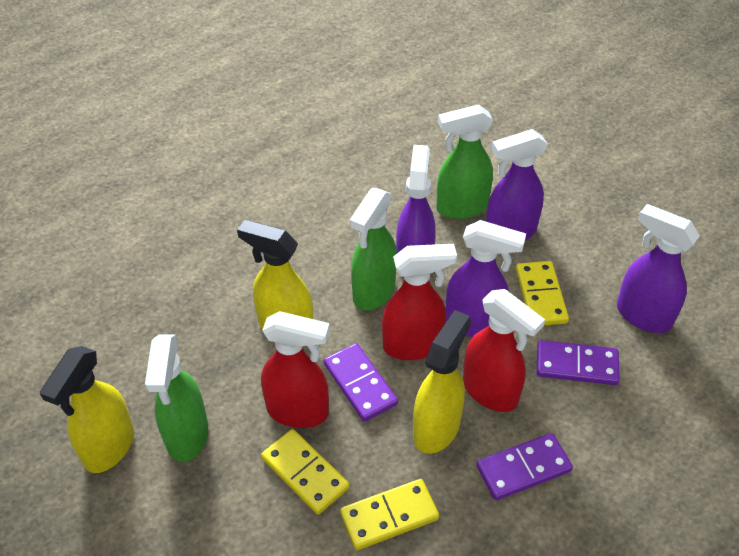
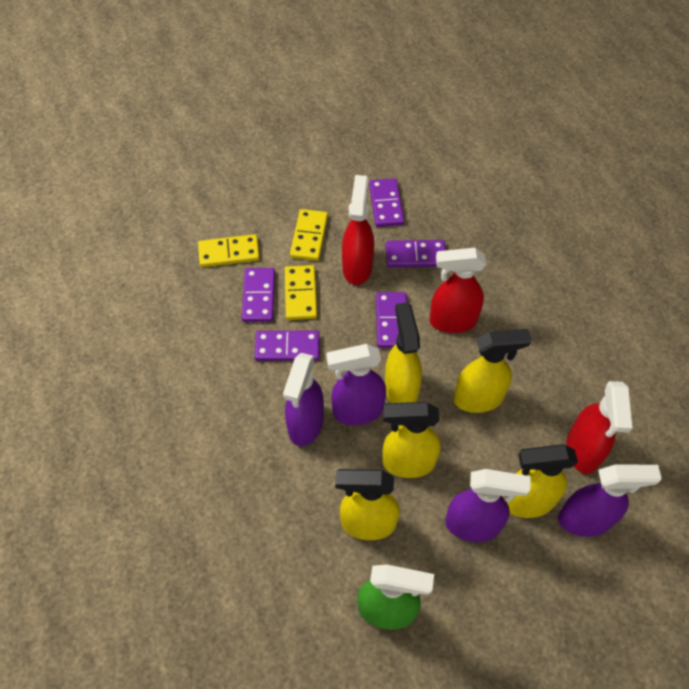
green spray bottle: 3 -> 1
purple domino: 3 -> 5
yellow spray bottle: 3 -> 5

